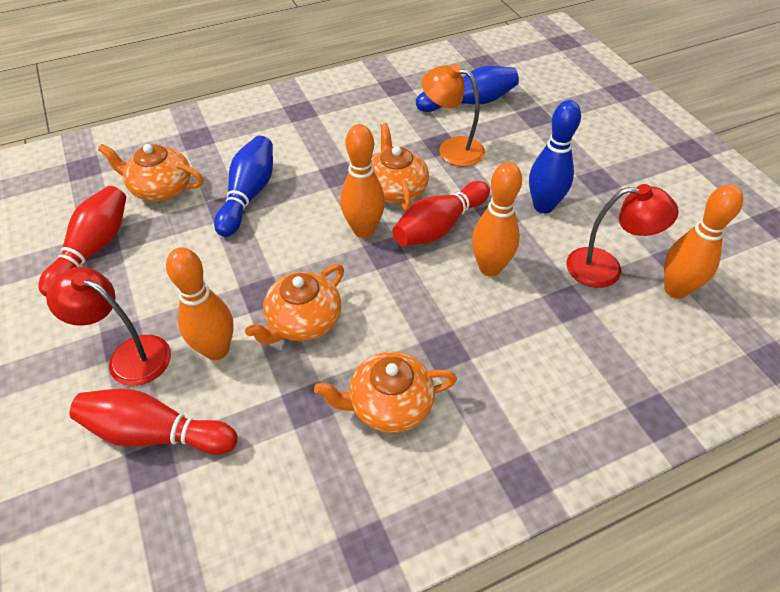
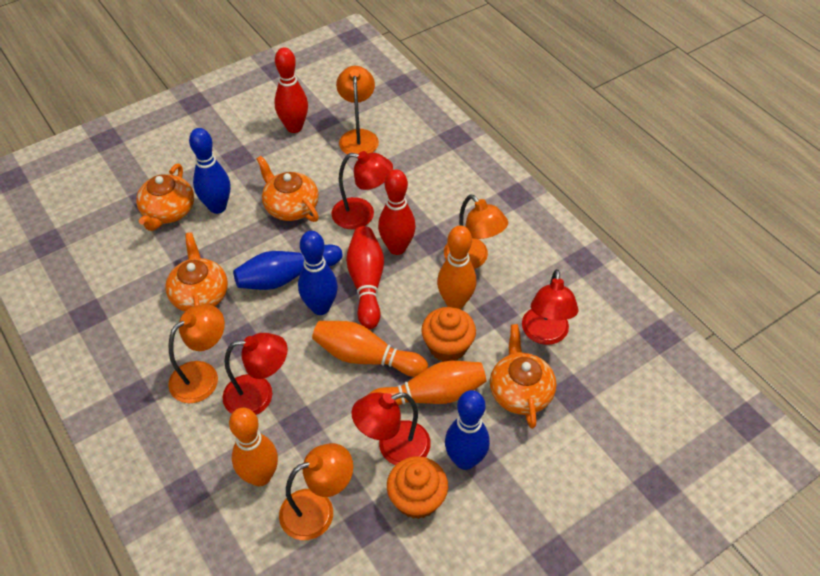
blue bowling pin: 3 -> 4
orange cupcake: 0 -> 2
orange lamp: 1 -> 4
red lamp: 2 -> 4

